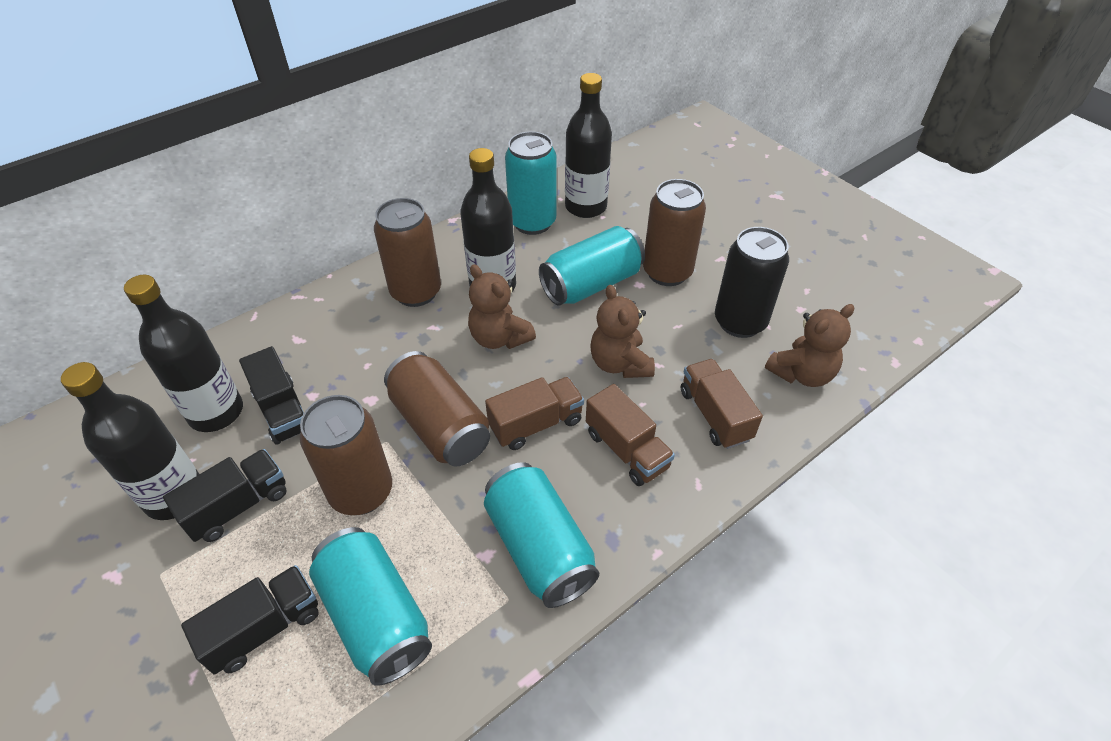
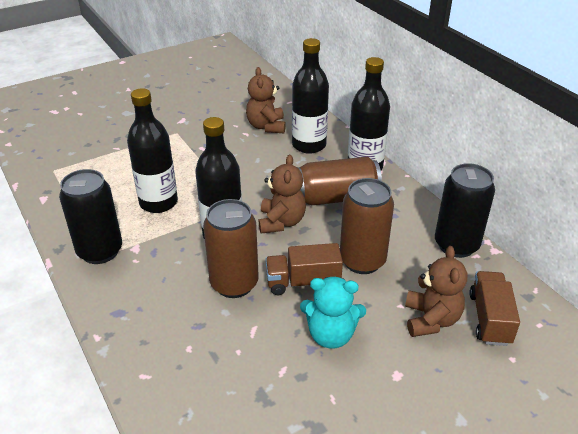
black can: 1 -> 2
black truck: 3 -> 0
brown can: 4 -> 3
brown truck: 3 -> 2
turquoise can: 4 -> 0
turquoise teddy bear: 0 -> 1

